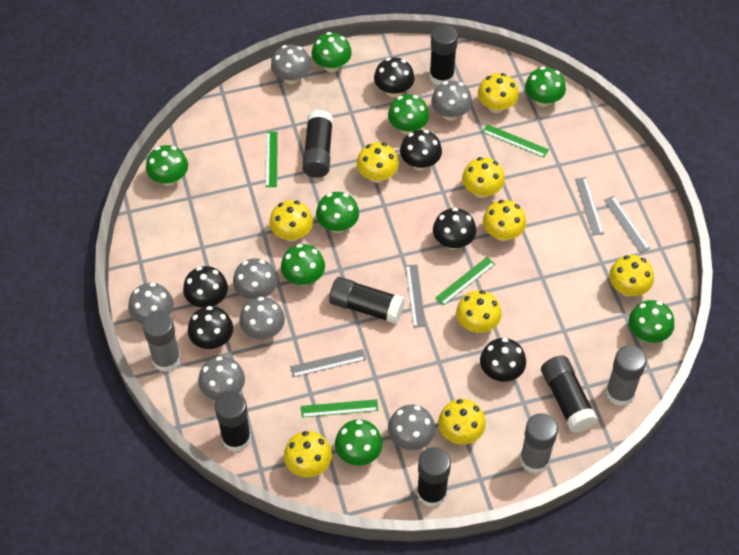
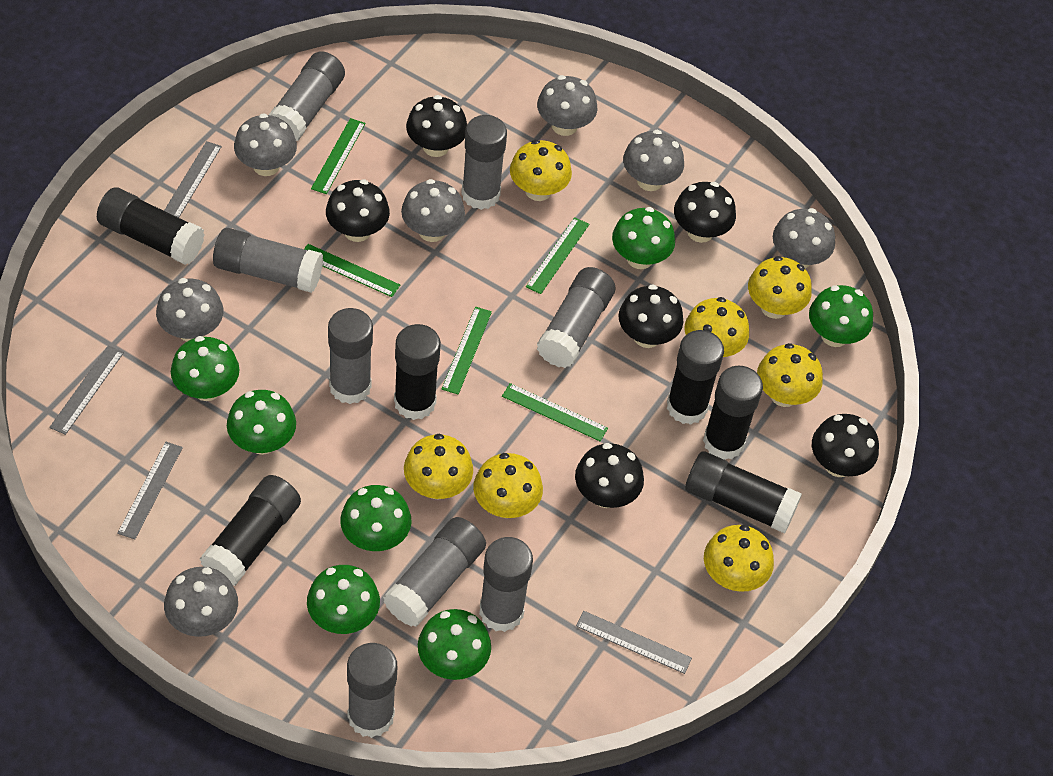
green mushroom: 8 -> 7
green ruler: 4 -> 5
grey glue stick: 3 -> 8
yellow mushroom: 9 -> 7

